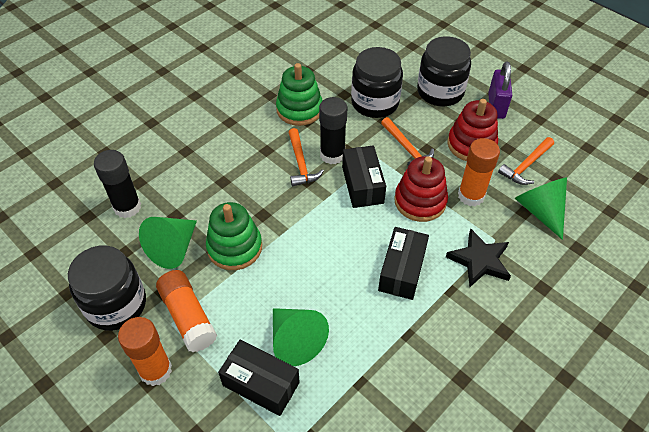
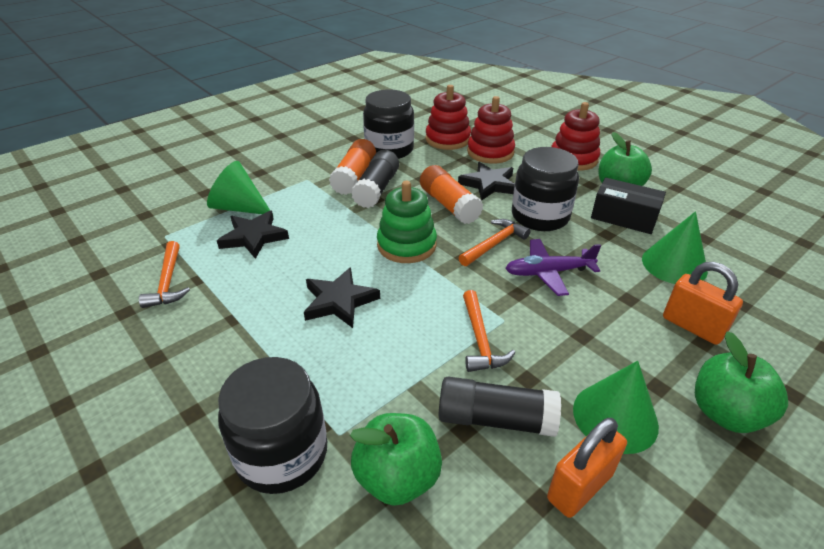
black box: 3 -> 1
black star: 1 -> 3
green apple: 0 -> 3
green stacking toy: 2 -> 1
orange glue stick: 3 -> 2
orange padlock: 0 -> 2
purple padlock: 1 -> 0
purple plane: 0 -> 1
red stacking toy: 2 -> 3

